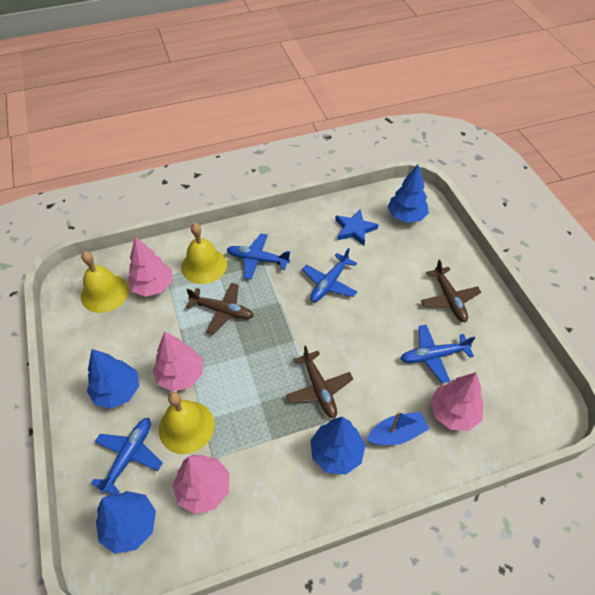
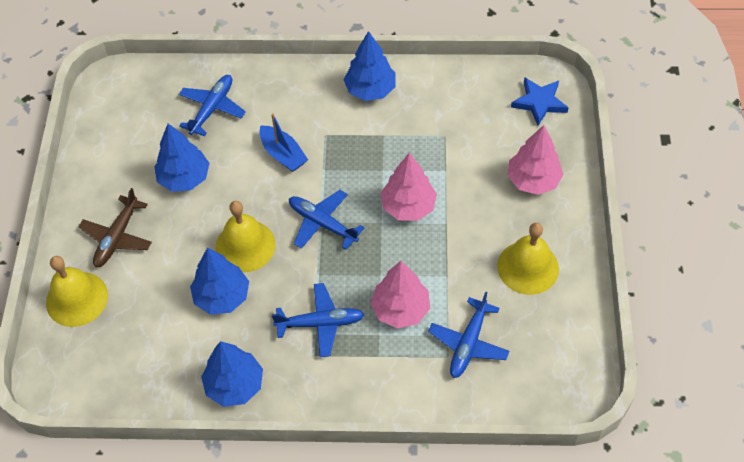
brown plane: 3 -> 1
pink tree: 4 -> 3

